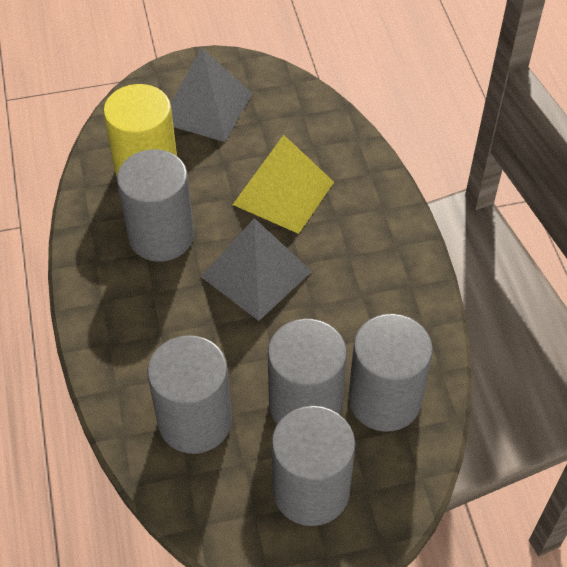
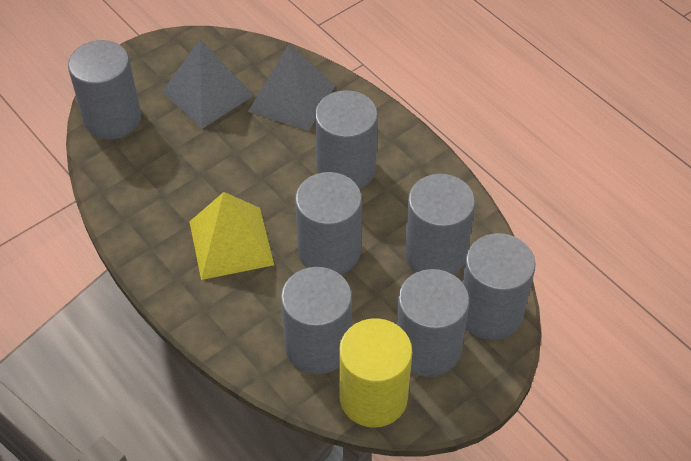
grey cylinder: 5 -> 7

